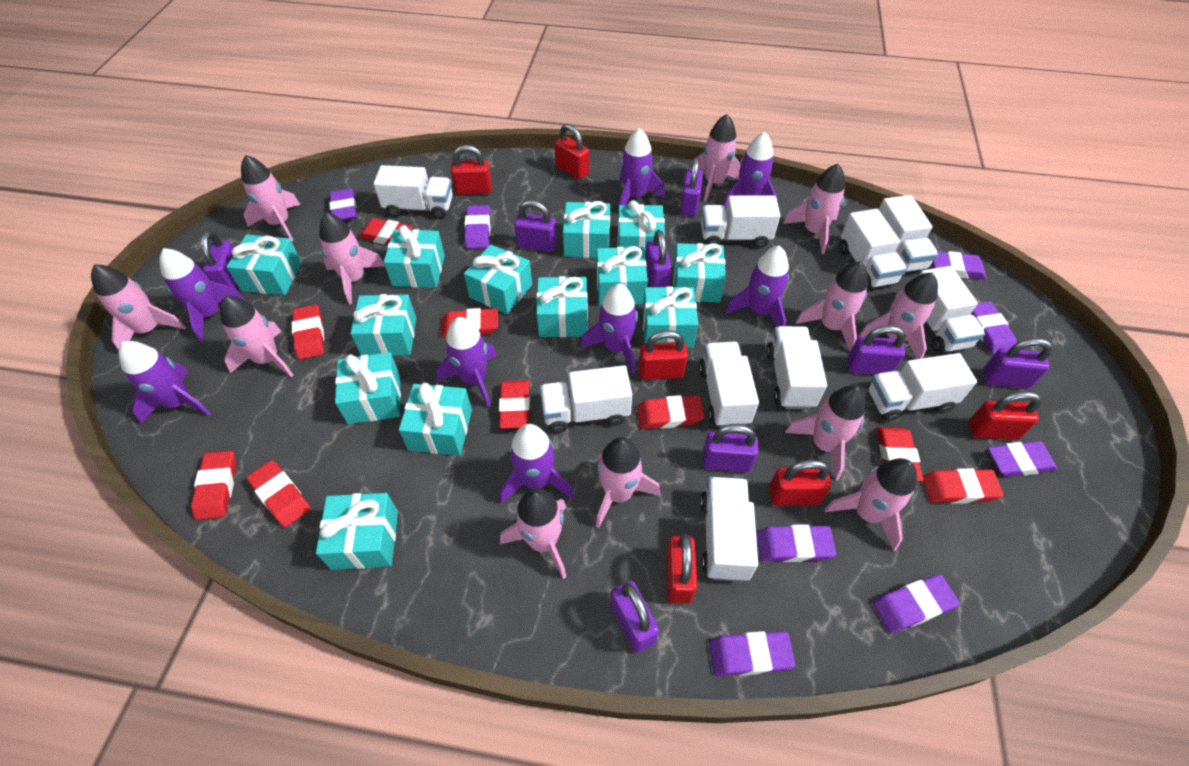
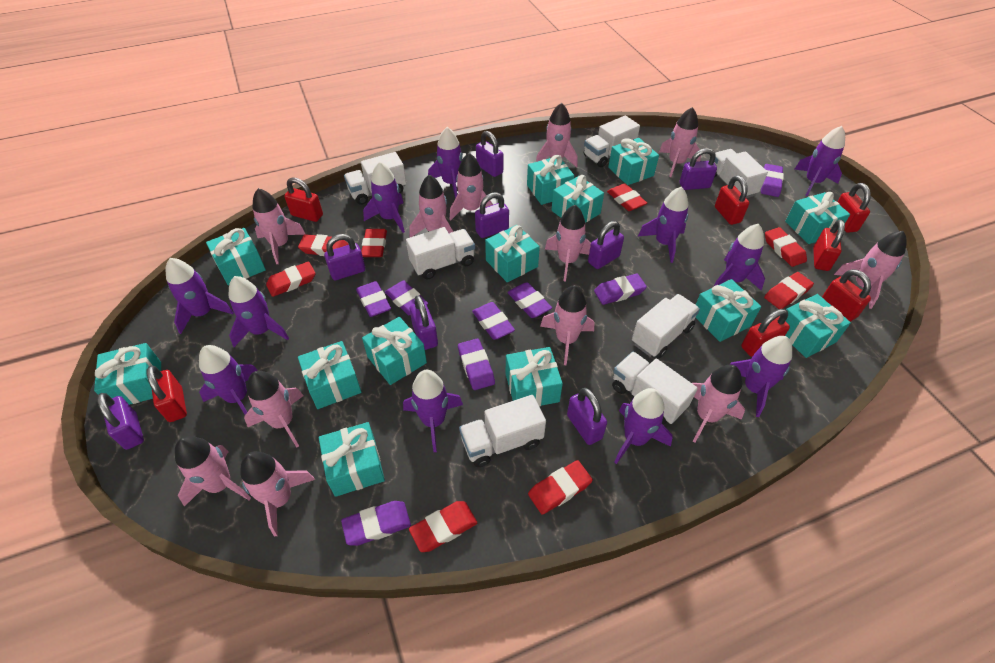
purple rocket: 8 -> 11
red eraser: 9 -> 8
red padlock: 6 -> 7
white truck: 10 -> 7

